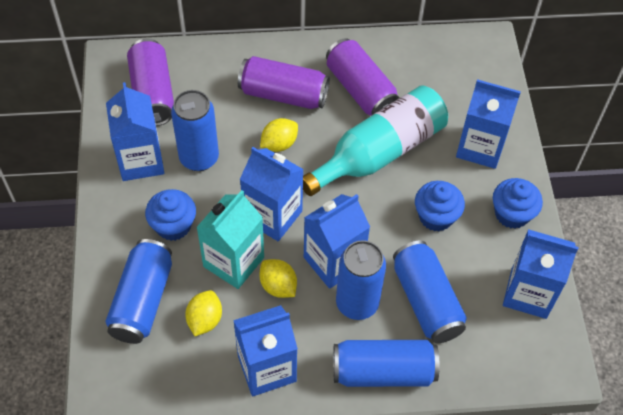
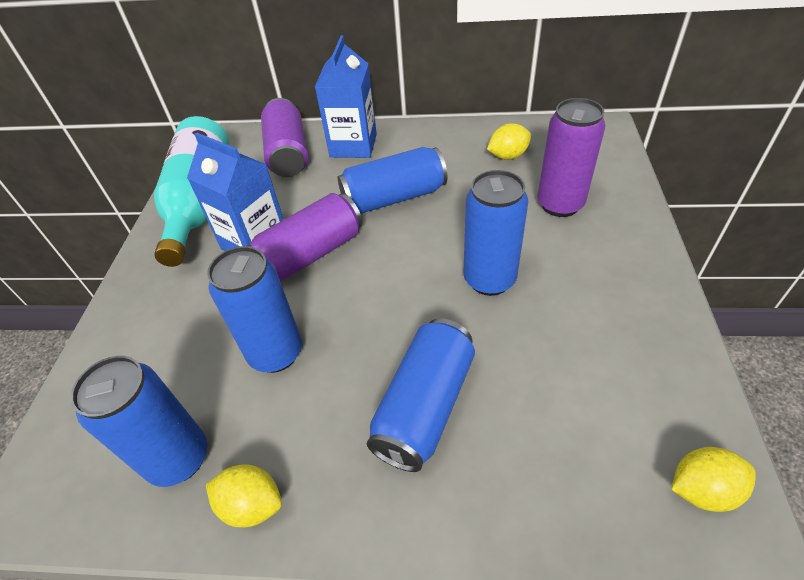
blue carton: 6 -> 2
blue cupcake: 3 -> 0
turquoise carton: 1 -> 0

